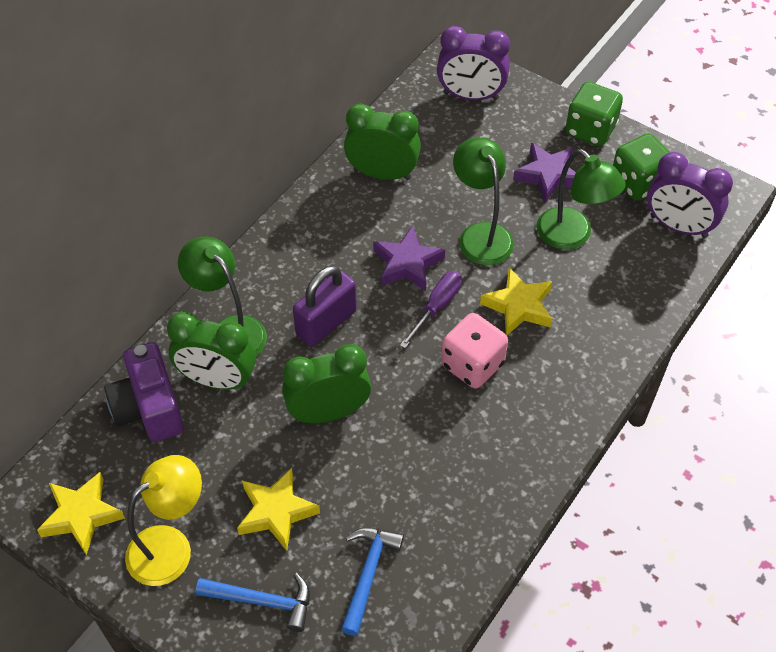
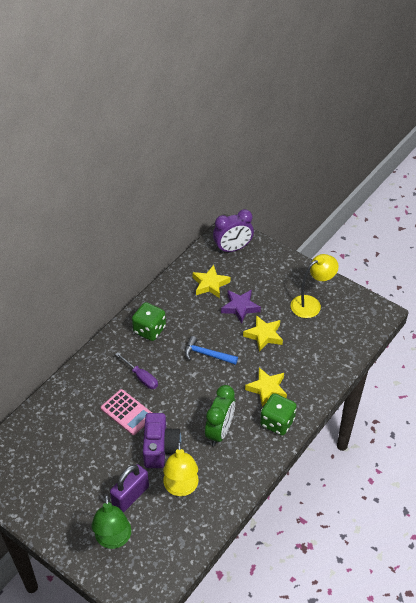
blue hammer: 2 -> 1
green clock: 3 -> 1
green lamp: 3 -> 1
pink calculator: 0 -> 1
pink dice: 1 -> 0
purple clock: 2 -> 1
purple star: 2 -> 1
yellow lamp: 1 -> 2

